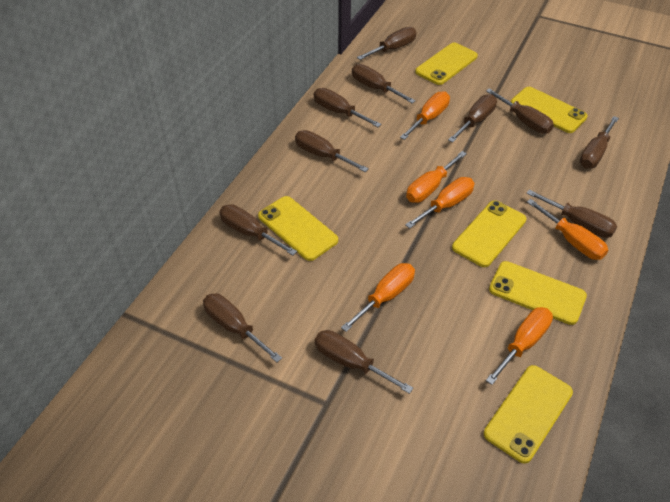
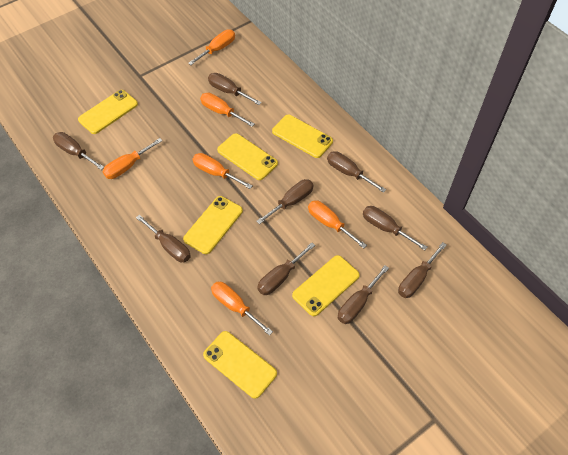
brown screwdriver: 11 -> 9

